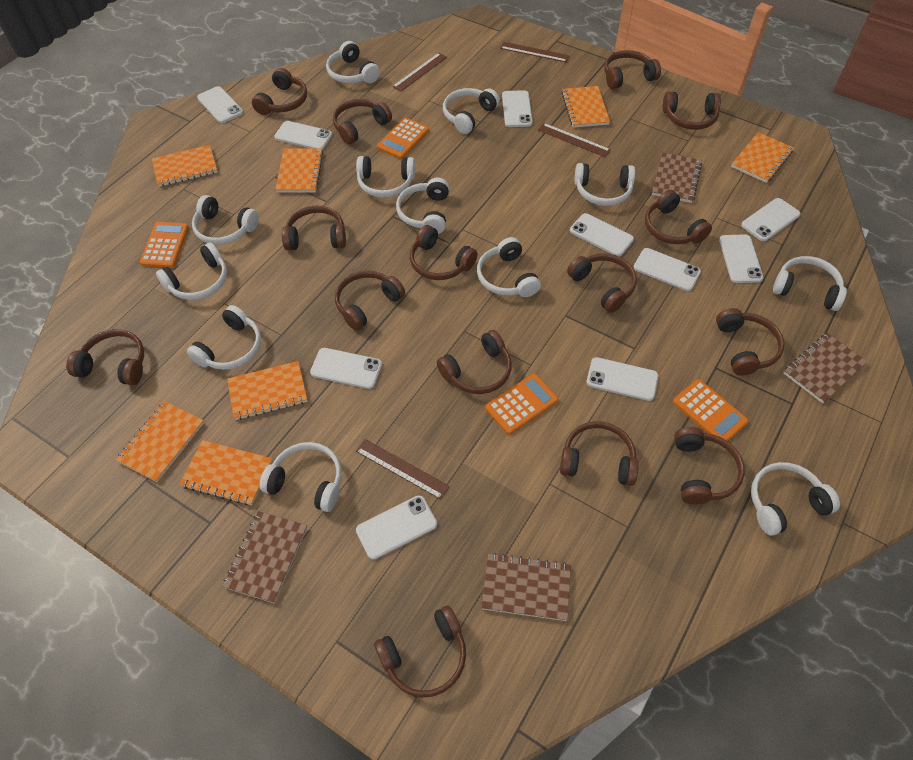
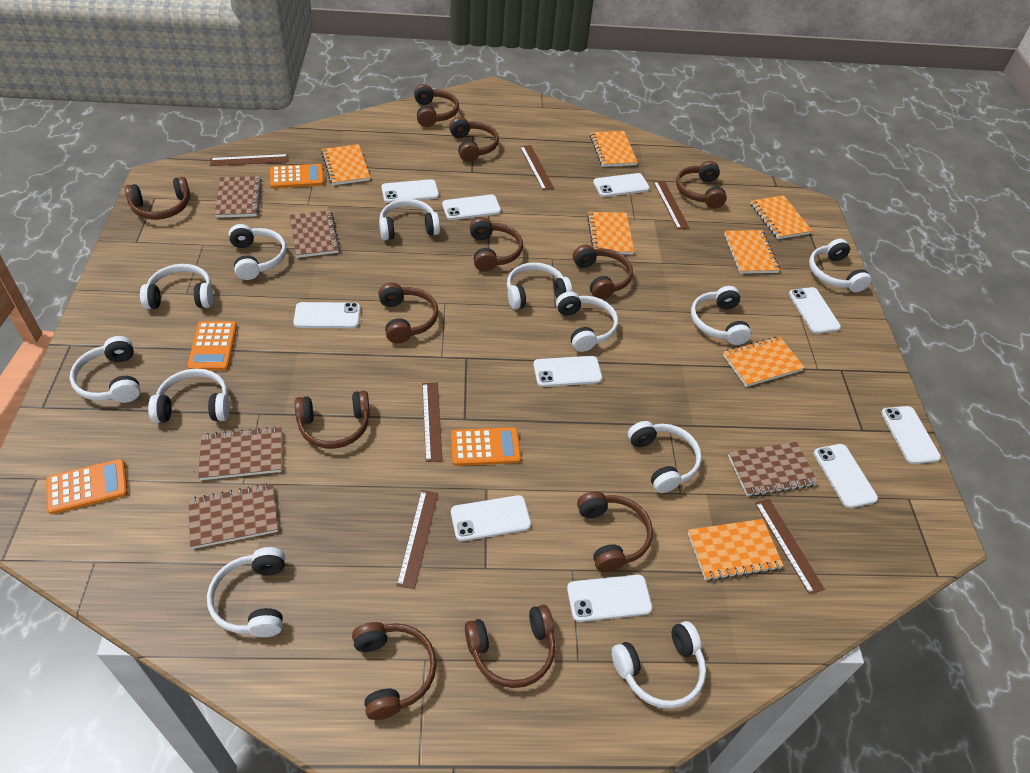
brown headphones: 15 -> 11
brown notebook: 4 -> 5
brown ruler: 4 -> 6

